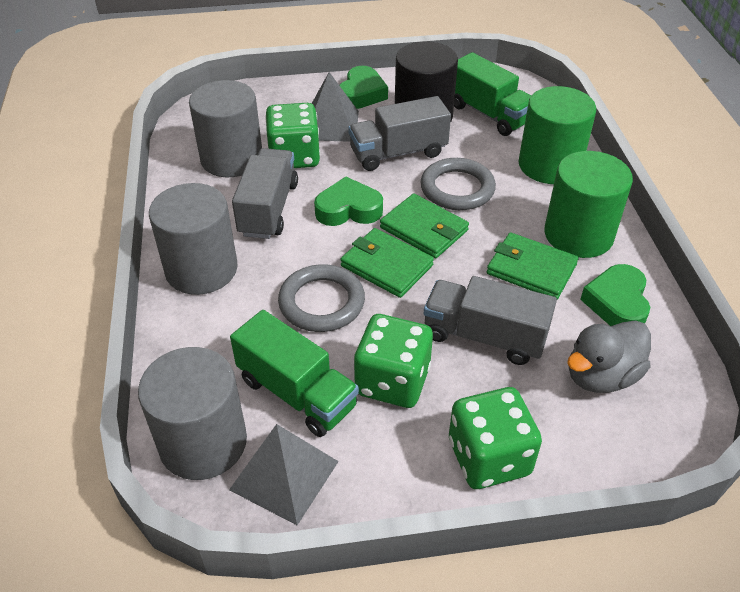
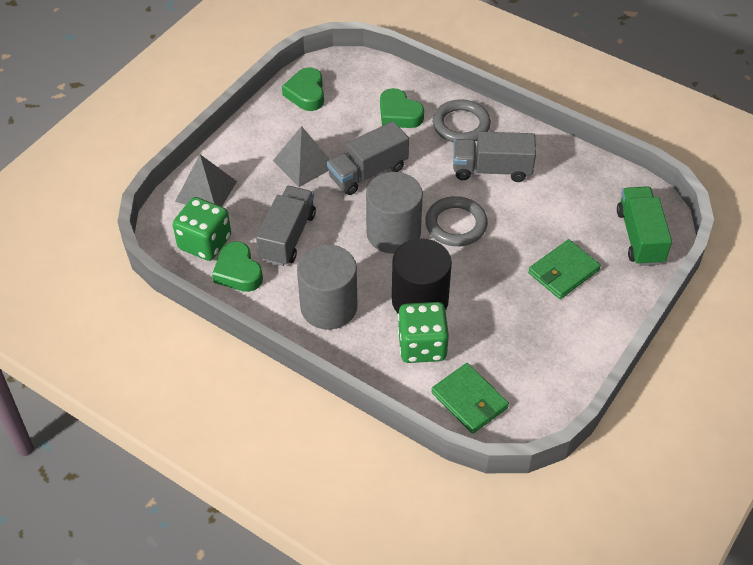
green cylinder: 2 -> 0
green dice: 3 -> 2
green truck: 2 -> 1
green wallet: 3 -> 2
grey cylinder: 3 -> 2
grey duck: 1 -> 0

